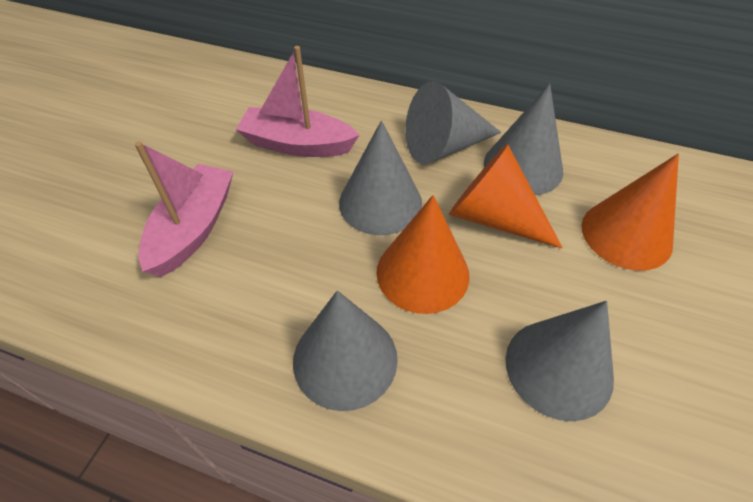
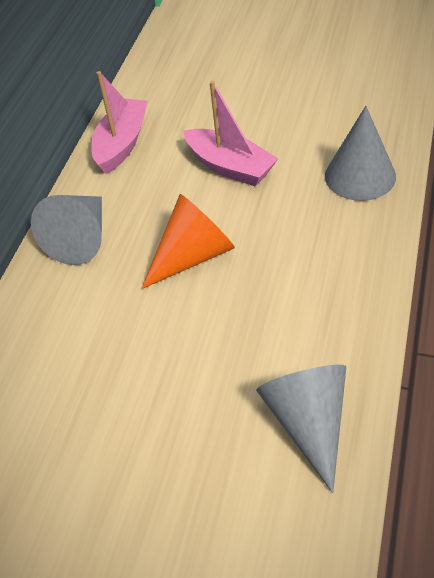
grey cone: 5 -> 3
orange cone: 3 -> 1

